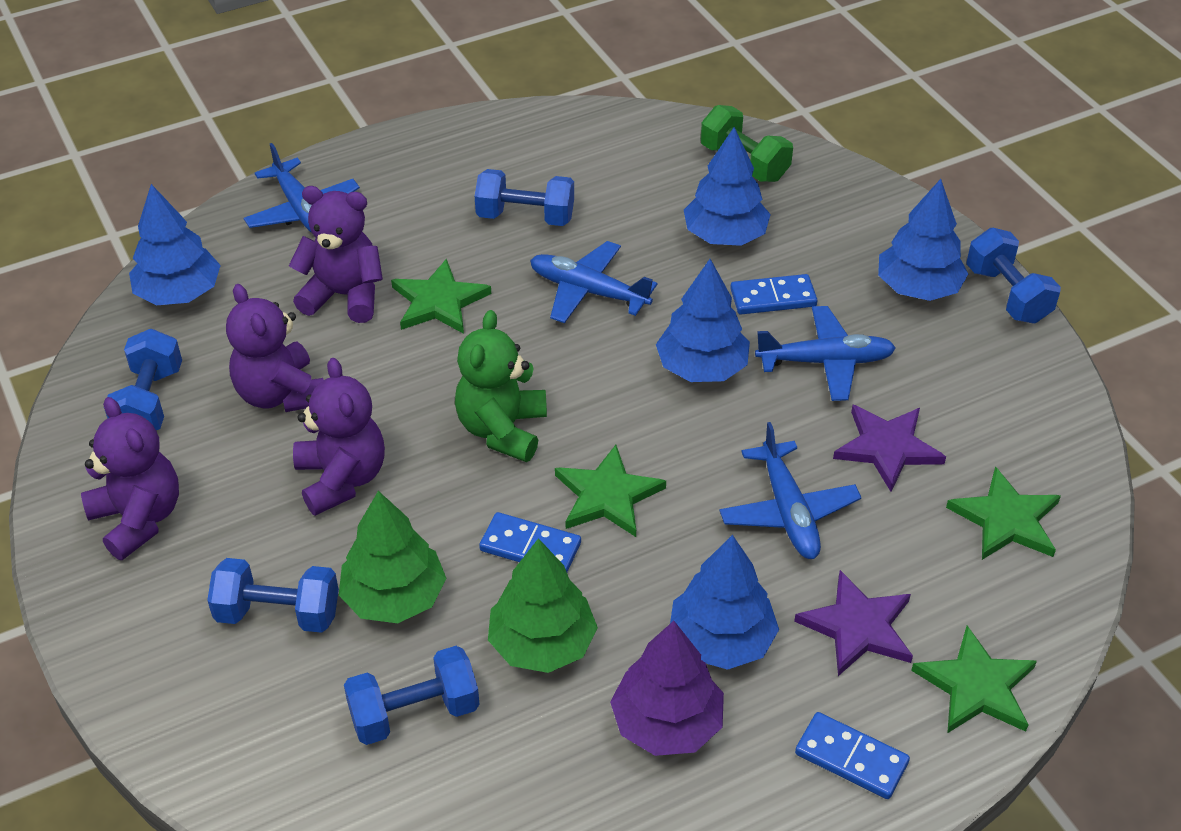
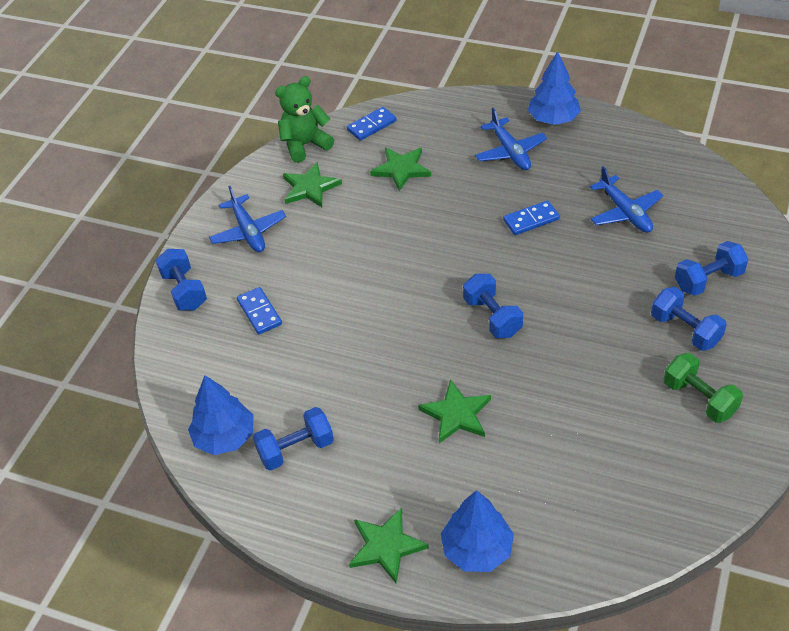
blue plane: 4 -> 3
blue tree: 5 -> 3
green tree: 2 -> 0
purple star: 2 -> 0
purple teddy bear: 4 -> 0
purple tree: 1 -> 0

